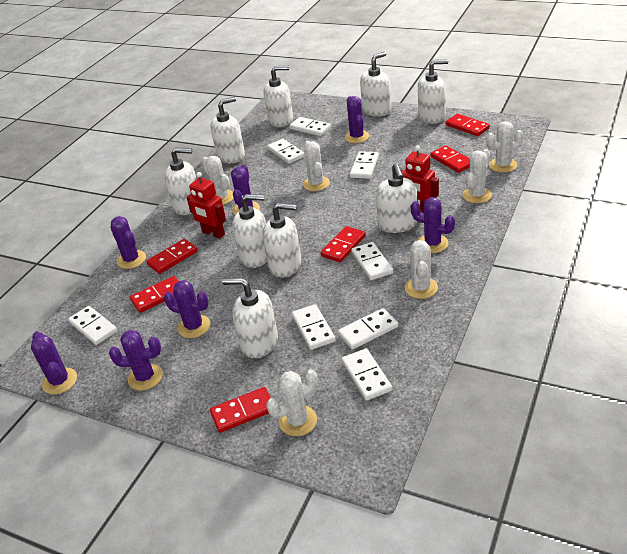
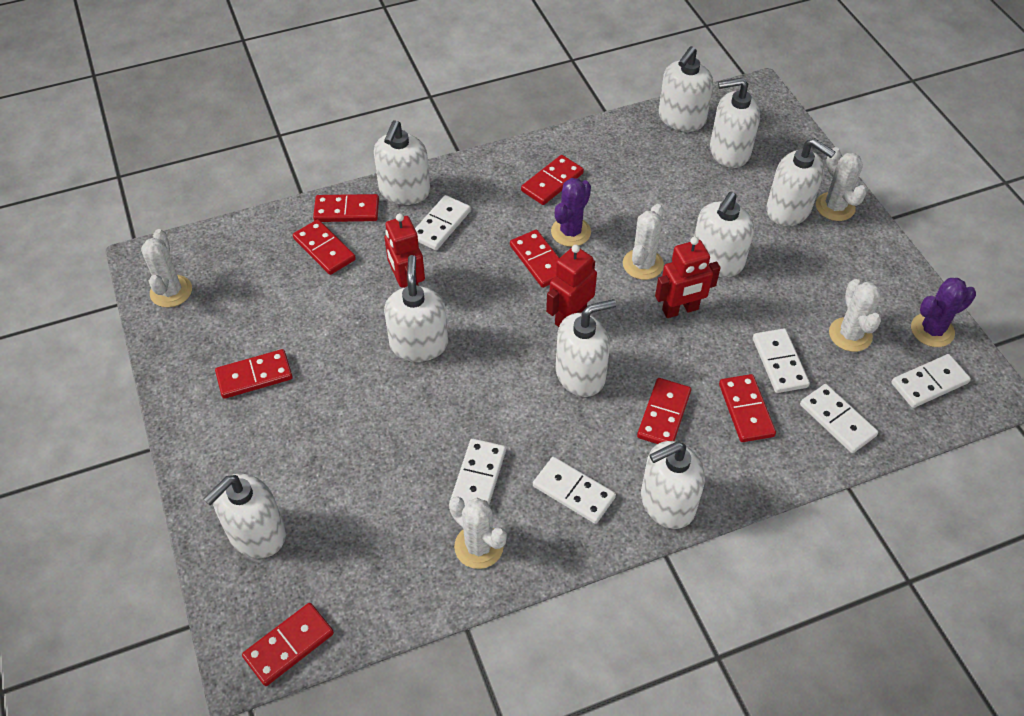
purple cactus: 7 -> 2
red domino: 6 -> 8
red robot: 2 -> 3
white cactus: 6 -> 5
white domino: 8 -> 6

